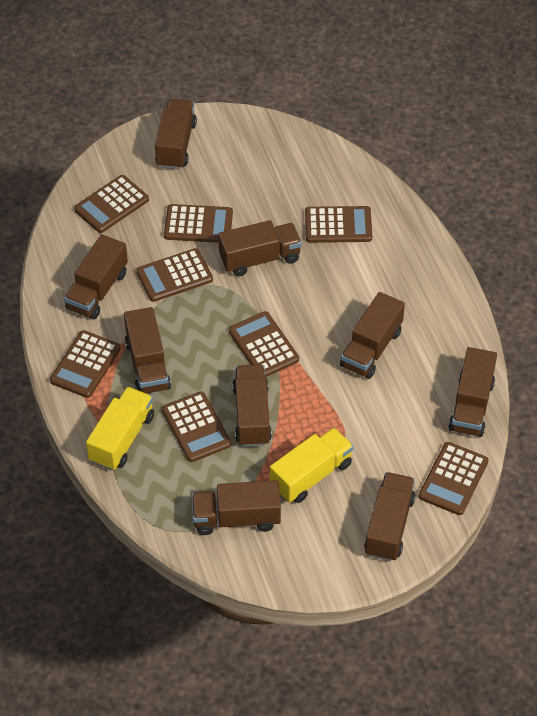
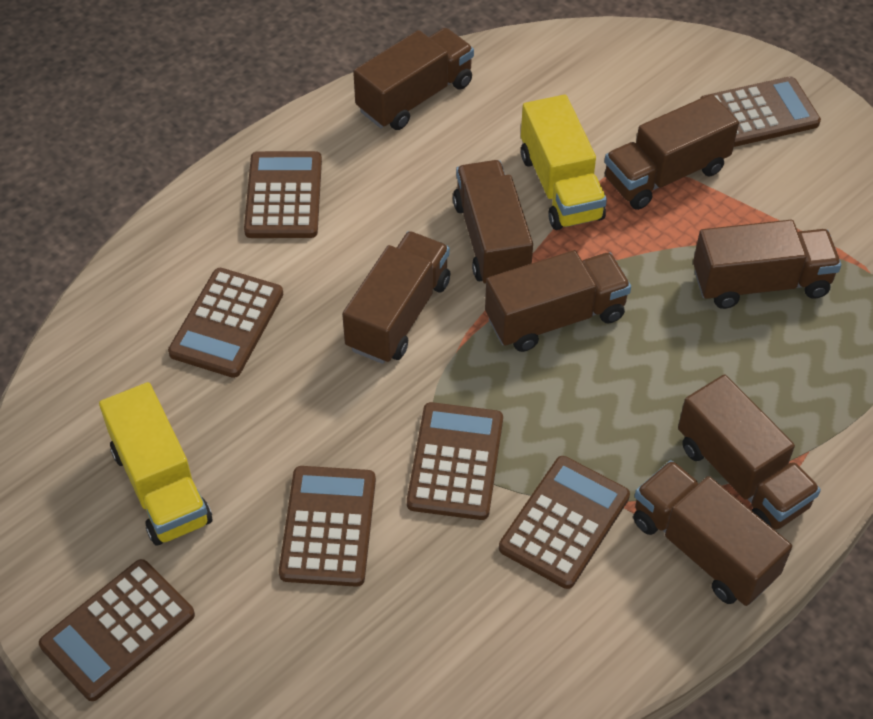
brown calculator: 8 -> 7
brown truck: 9 -> 8

